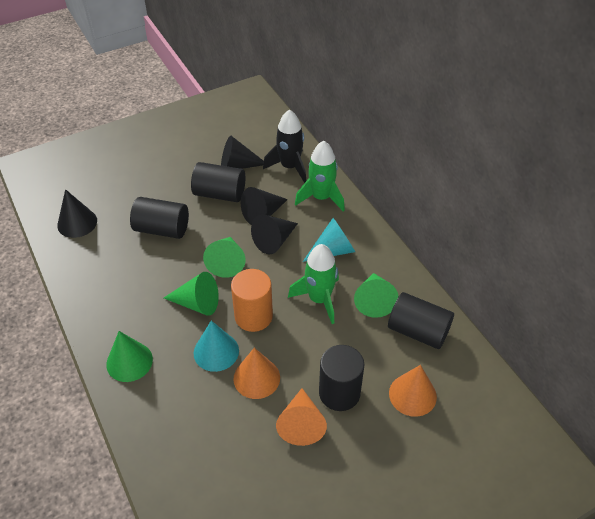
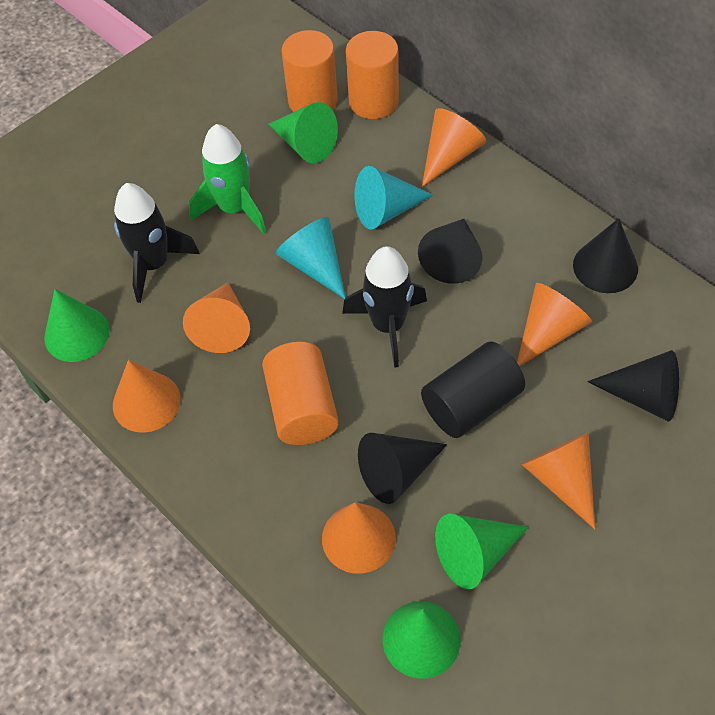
black cylinder: 4 -> 1
black rocket: 1 -> 2
green rocket: 2 -> 1
orange cone: 3 -> 6
orange cylinder: 1 -> 3

